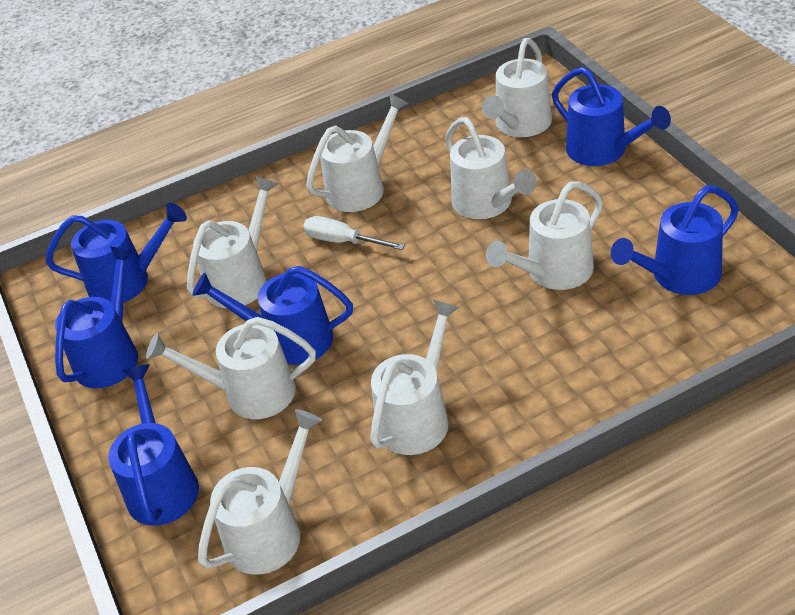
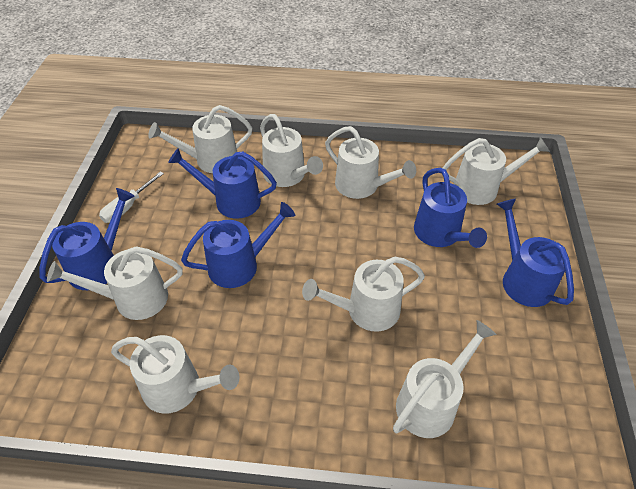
blue watering can: 6 -> 5

